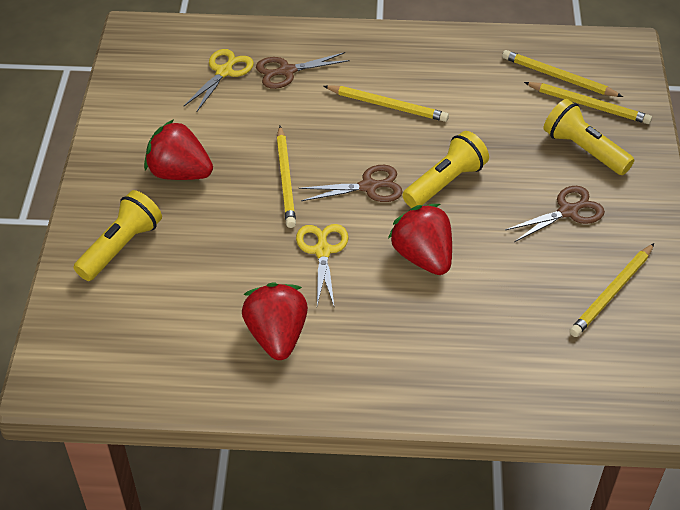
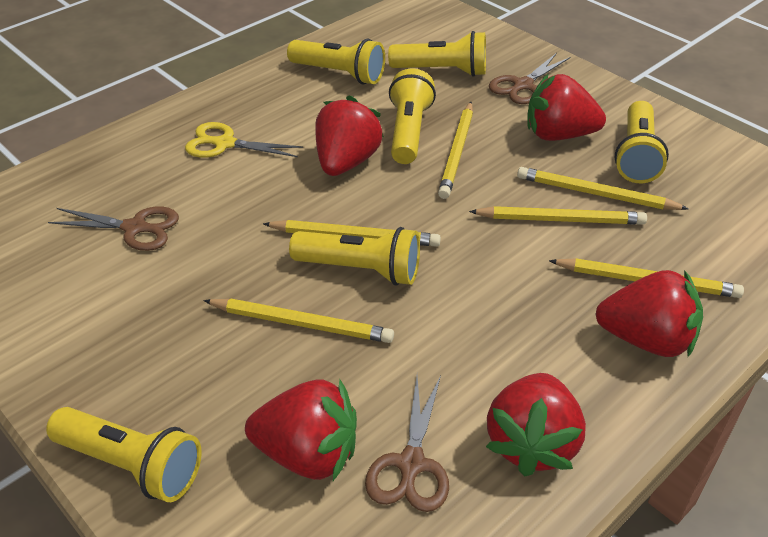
red strawberry: 3 -> 5
yellow flashlight: 3 -> 6
yellow pencil: 5 -> 6
yellow scissors: 2 -> 1

